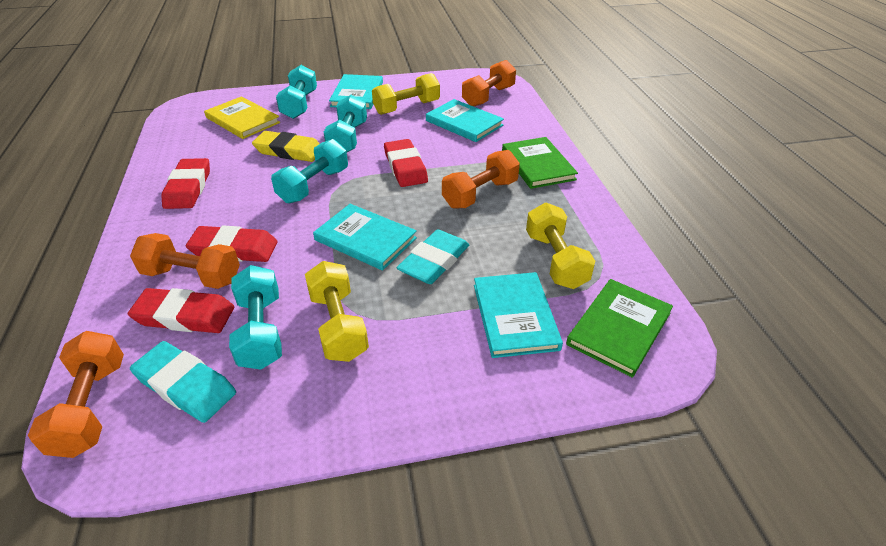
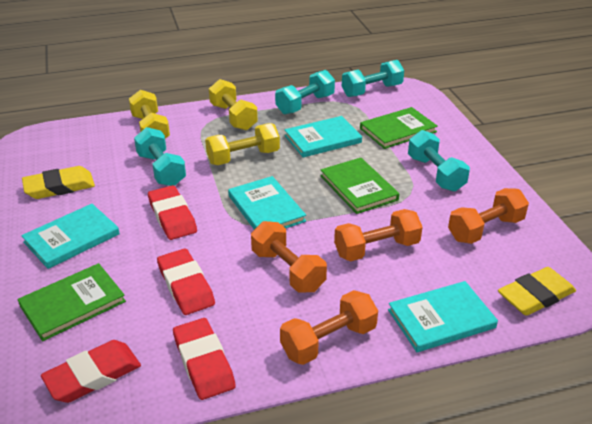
green book: 2 -> 3
turquoise eraser: 2 -> 0
yellow book: 1 -> 0
yellow eraser: 1 -> 2

